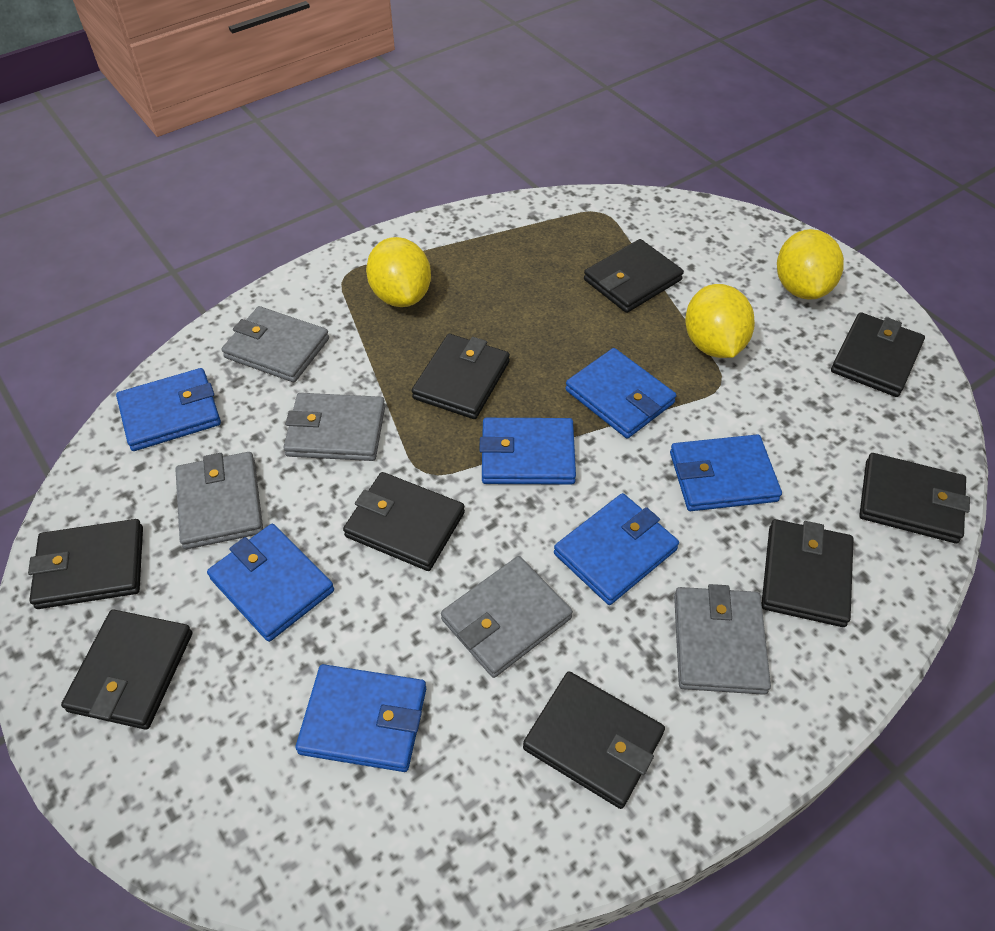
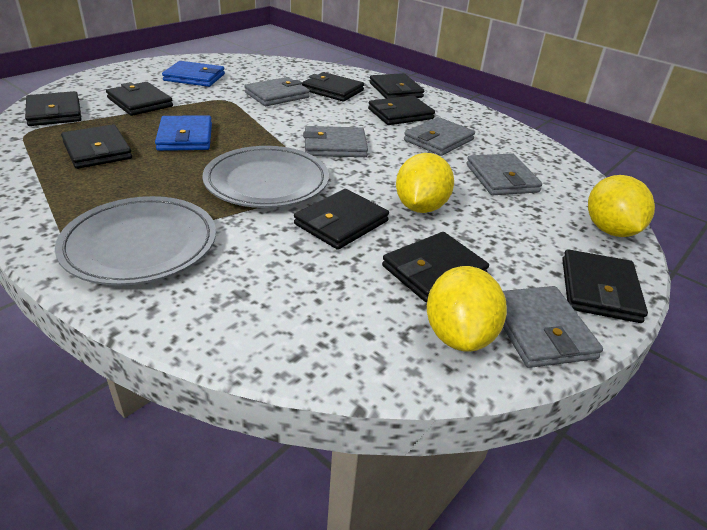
blue wallet: 7 -> 2
grey plate: 0 -> 2

